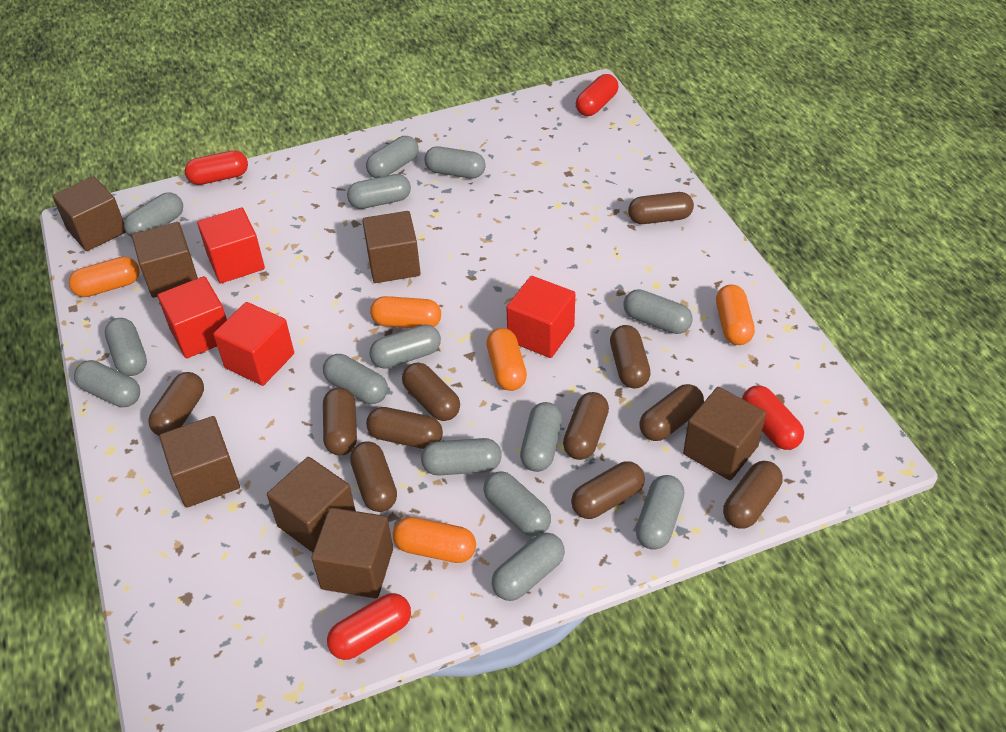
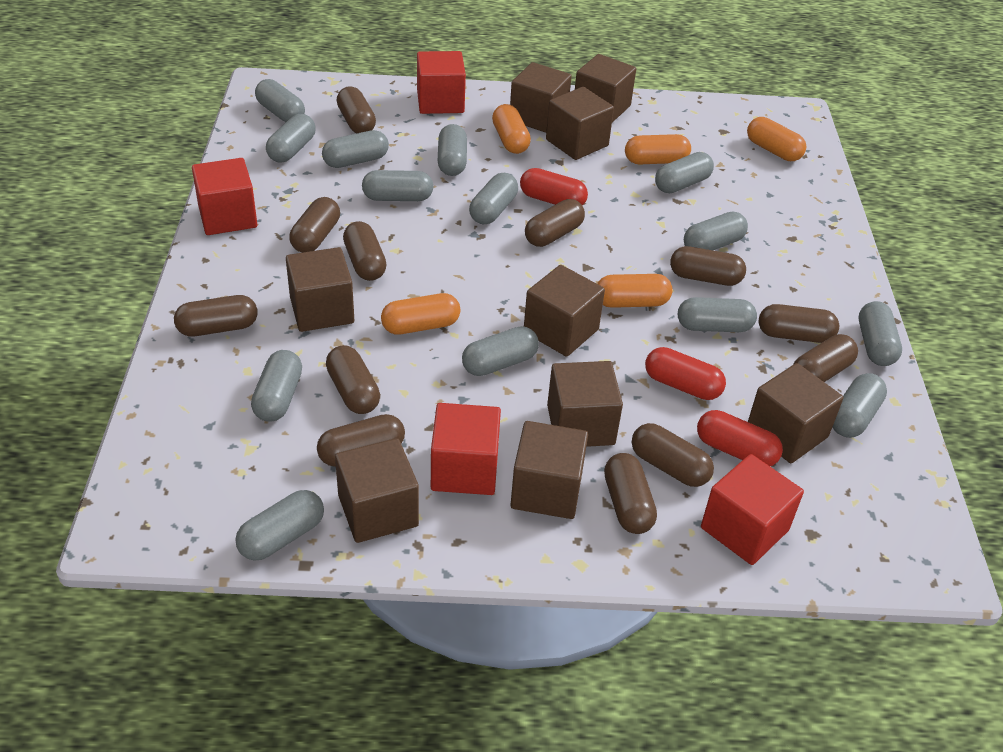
brown capsule: 11 -> 12
brown cube: 7 -> 9
red capsule: 4 -> 3

